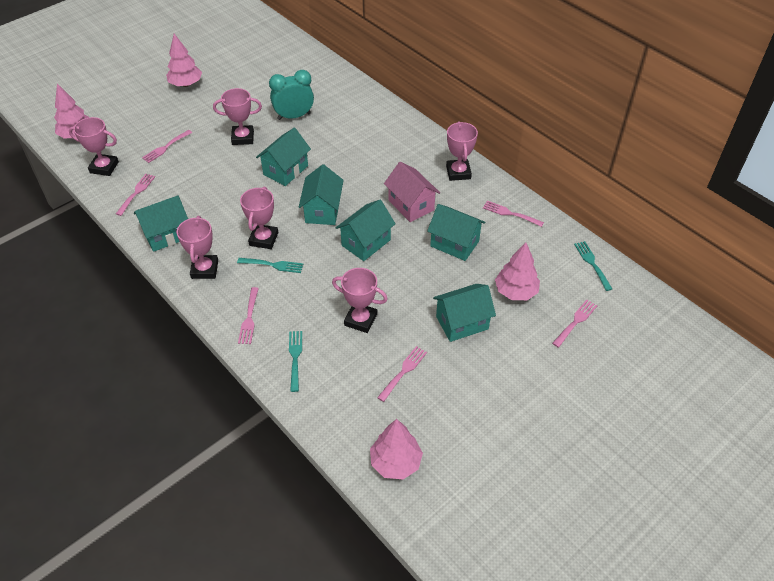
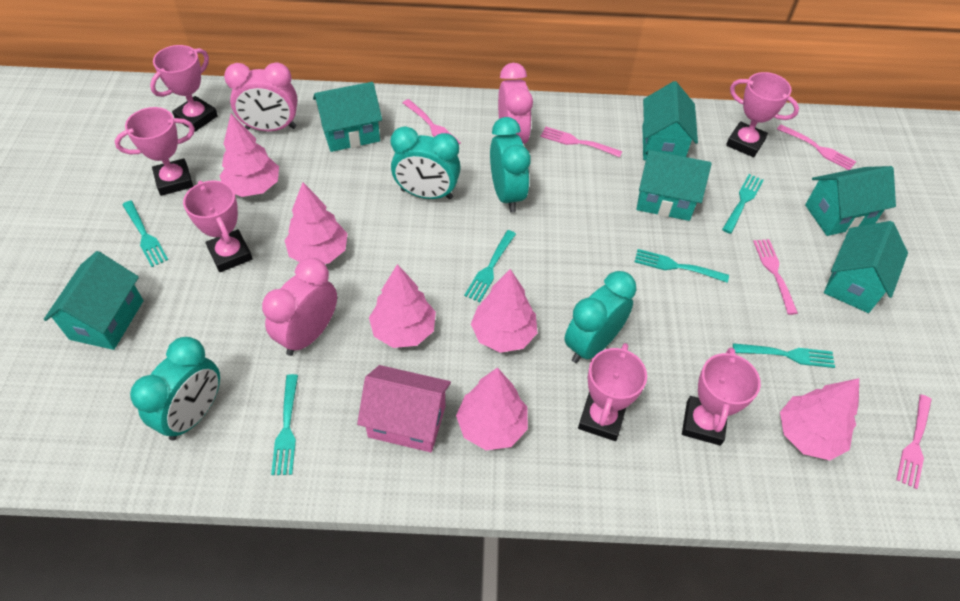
pink clock: 0 -> 3
pink fork: 6 -> 5
pink tree: 4 -> 6
turquoise clock: 1 -> 4
turquoise fork: 3 -> 6

